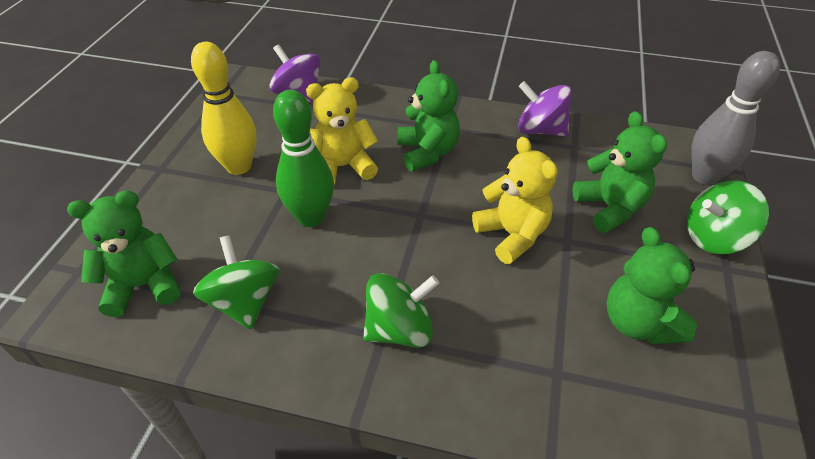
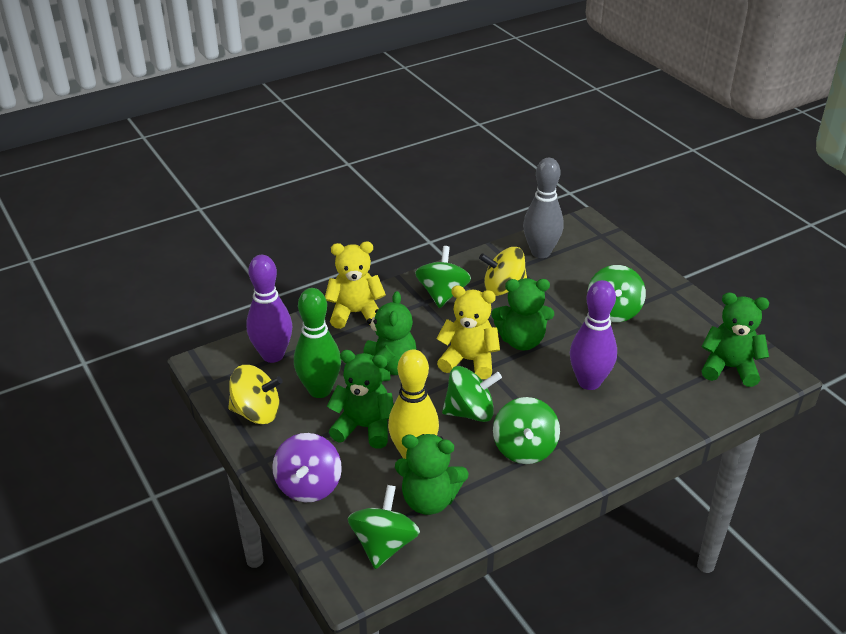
green spinning top: 3 -> 5
green teddy bear: 4 -> 5
purple bowling pin: 0 -> 2
purple spinning top: 2 -> 1
yellow spinning top: 0 -> 2

